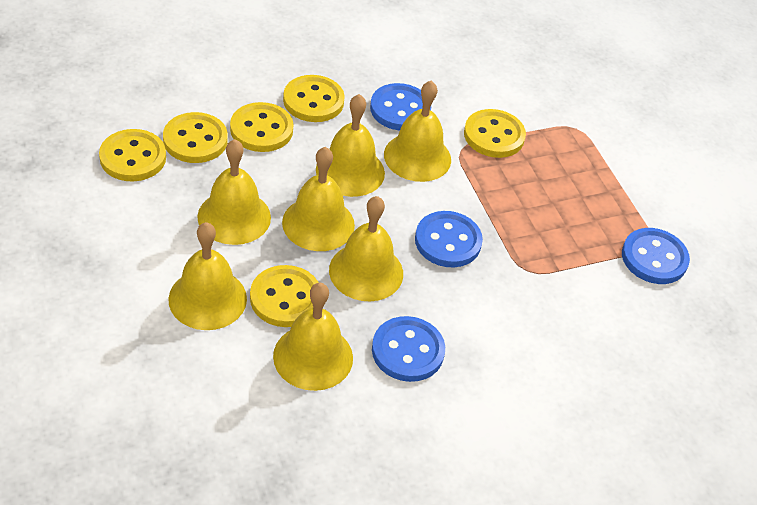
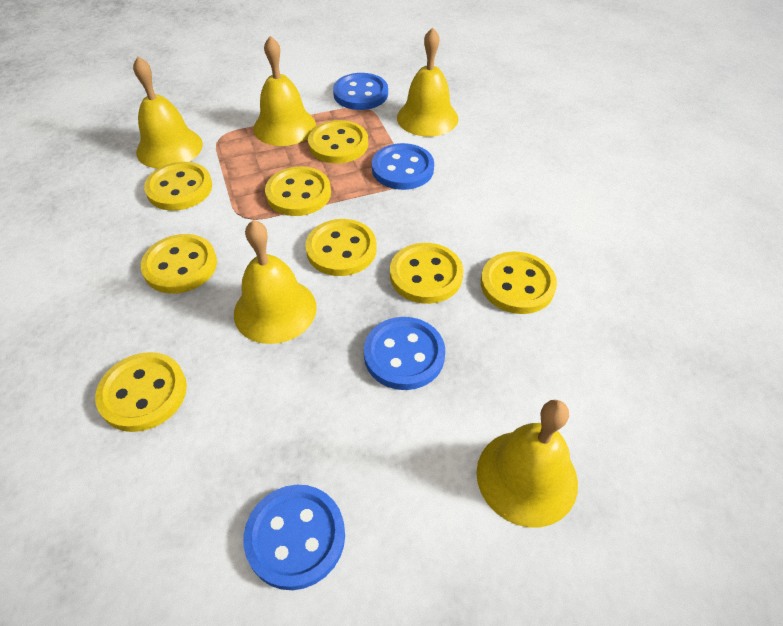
yellow bell: 7 -> 5
yellow button: 6 -> 8

